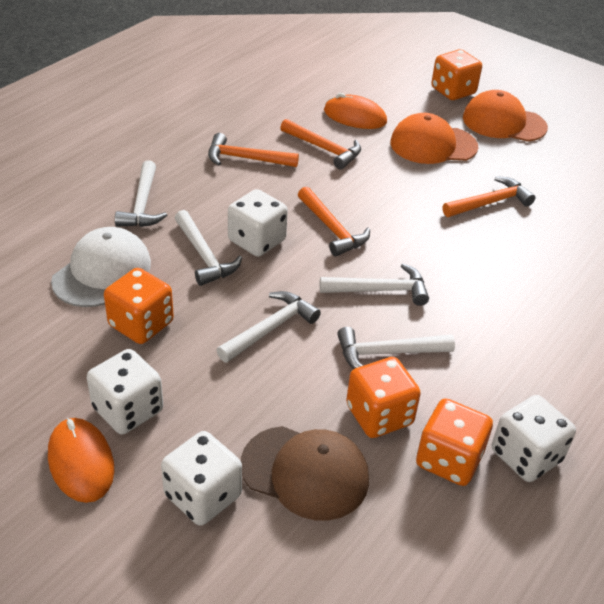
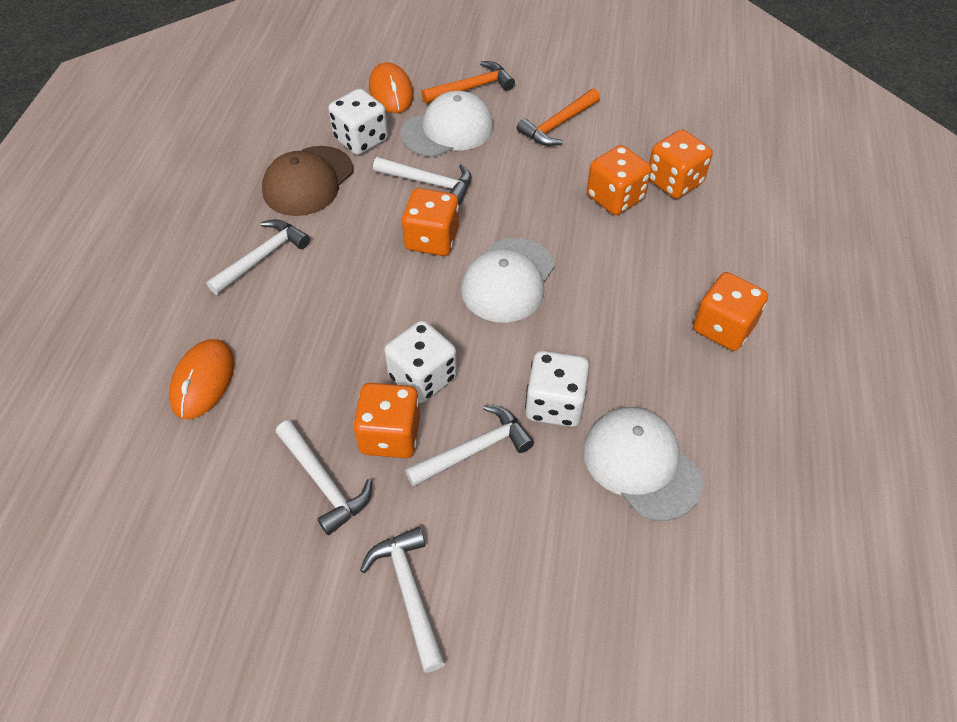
orange cap: 2 -> 0
orange dice: 4 -> 5
orange hammer: 4 -> 2
white cap: 1 -> 3
white dice: 4 -> 3

